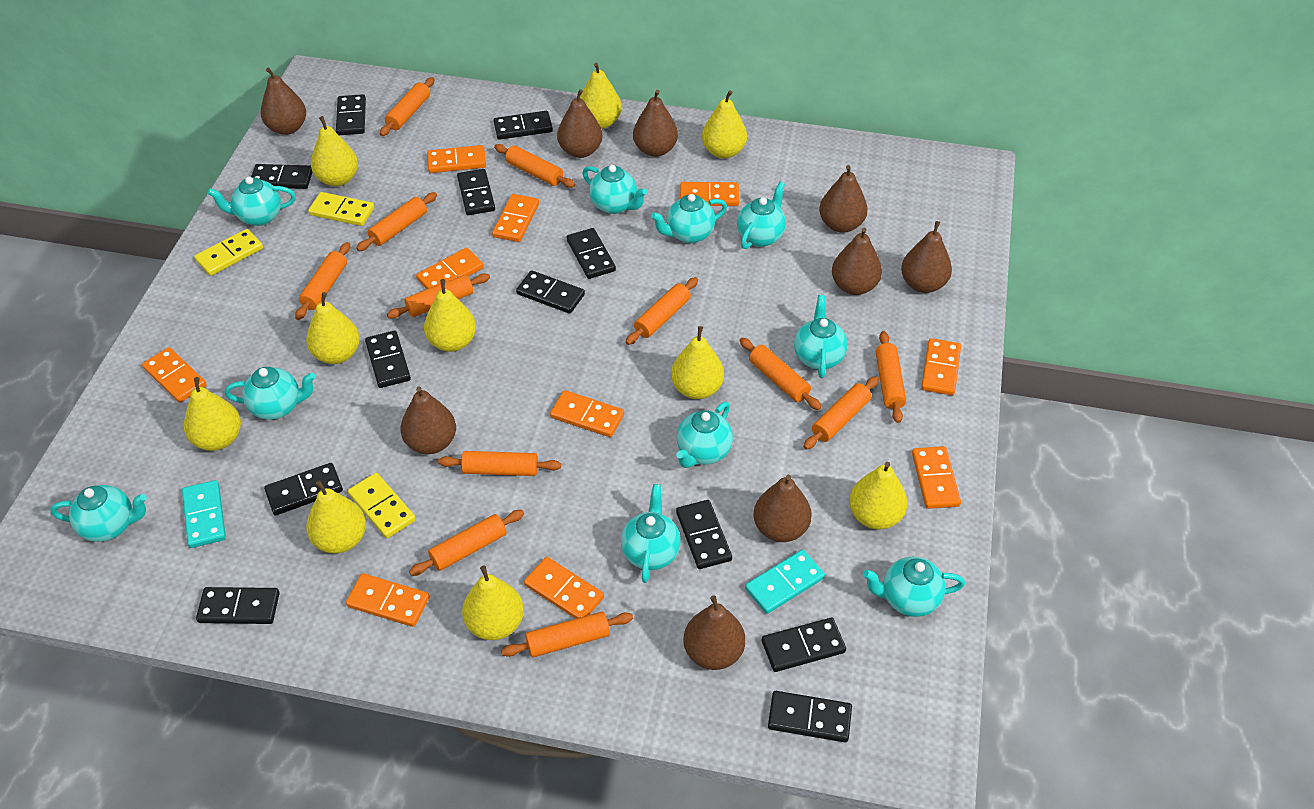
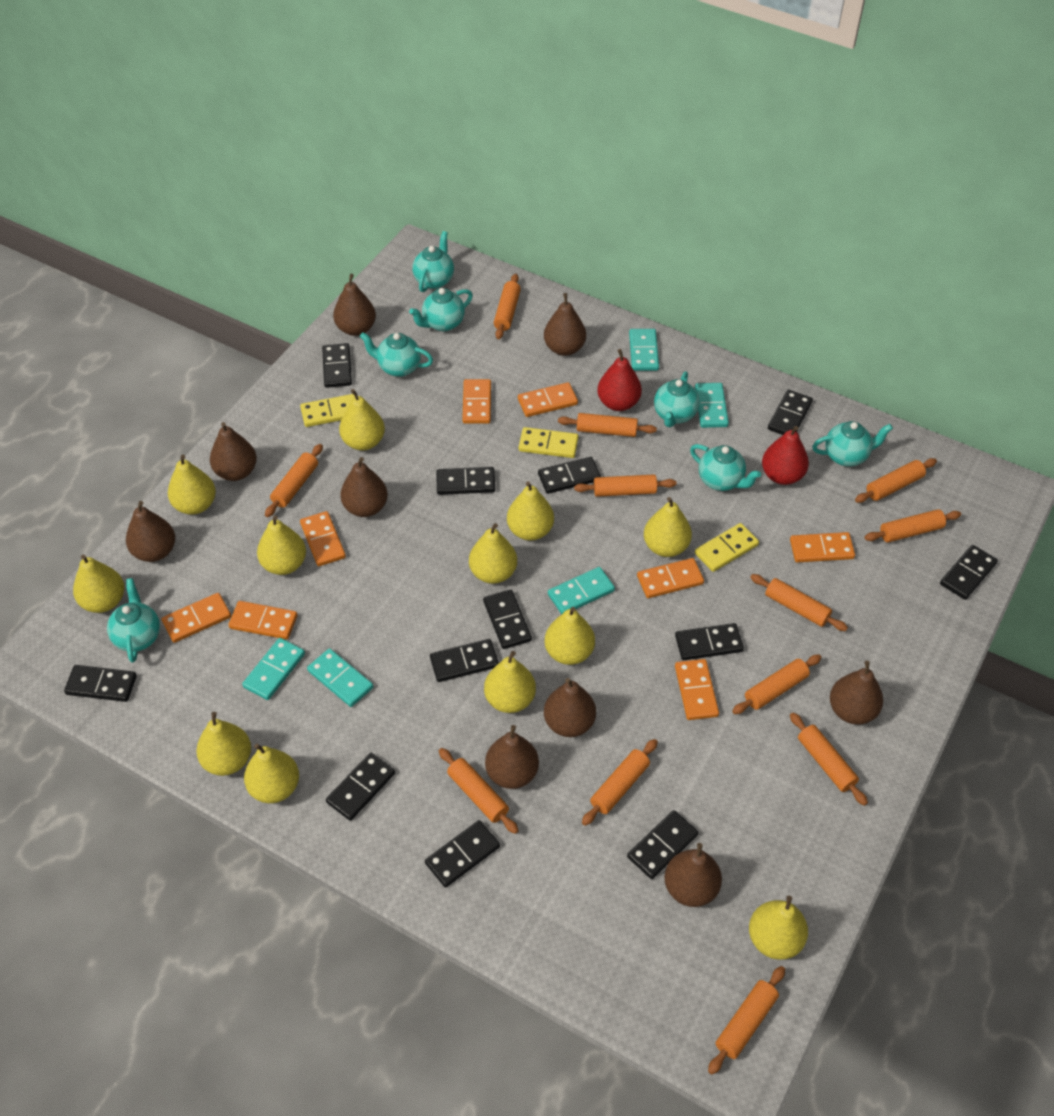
orange domino: 10 -> 8
red pear: 0 -> 2
turquoise domino: 2 -> 5
turquoise teapot: 10 -> 7
yellow pear: 10 -> 12

